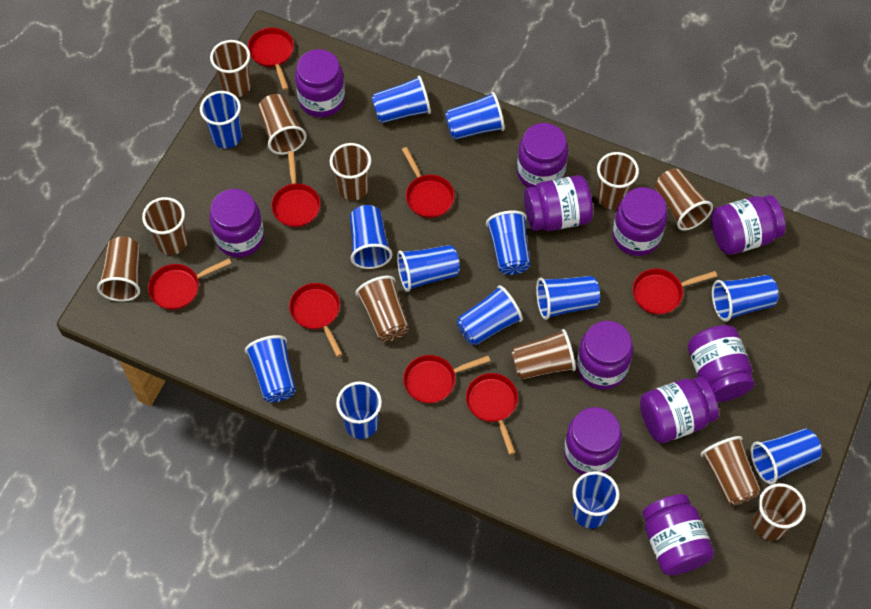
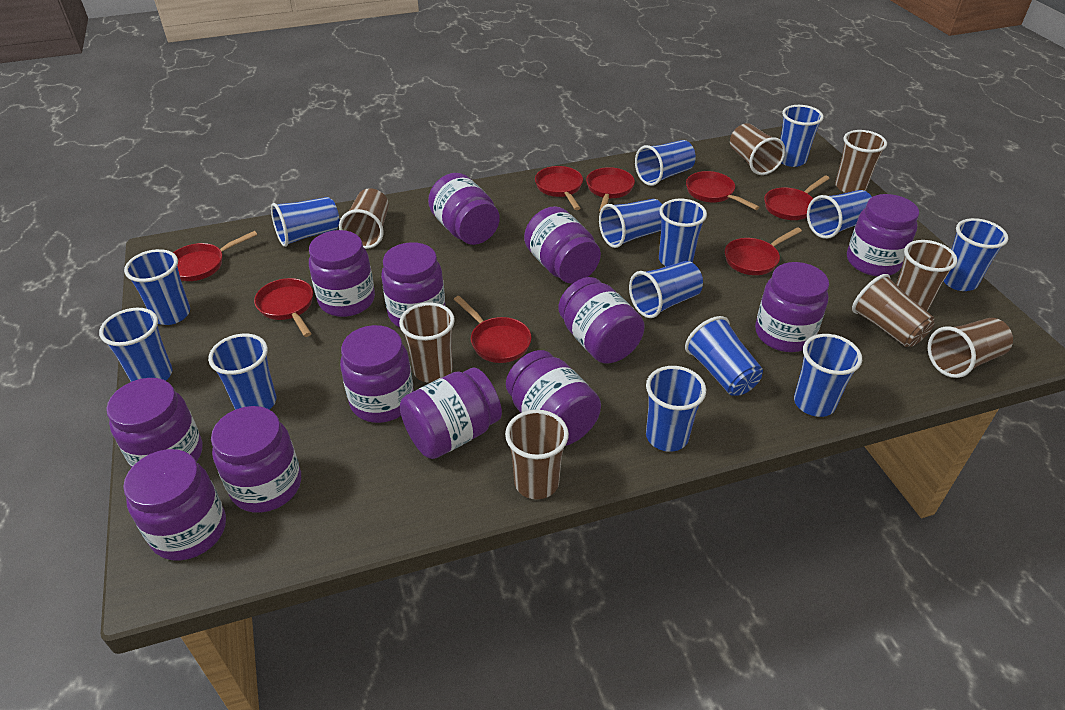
blue cup: 13 -> 14
brown cup: 11 -> 8
purple jar: 11 -> 13

